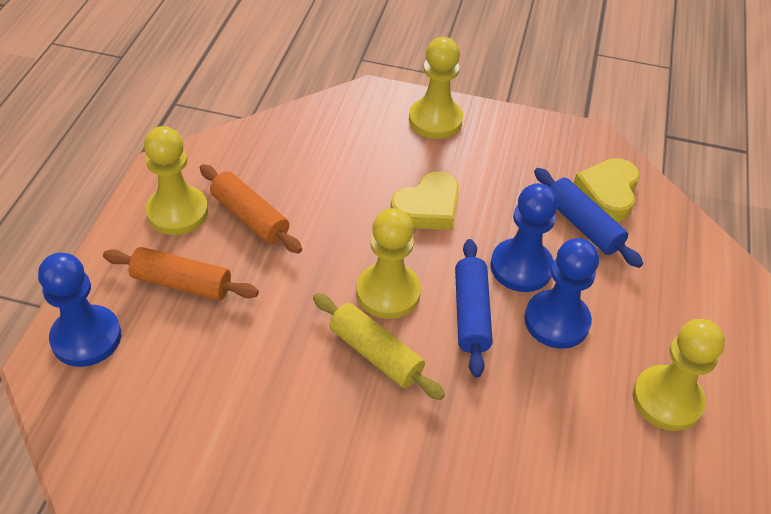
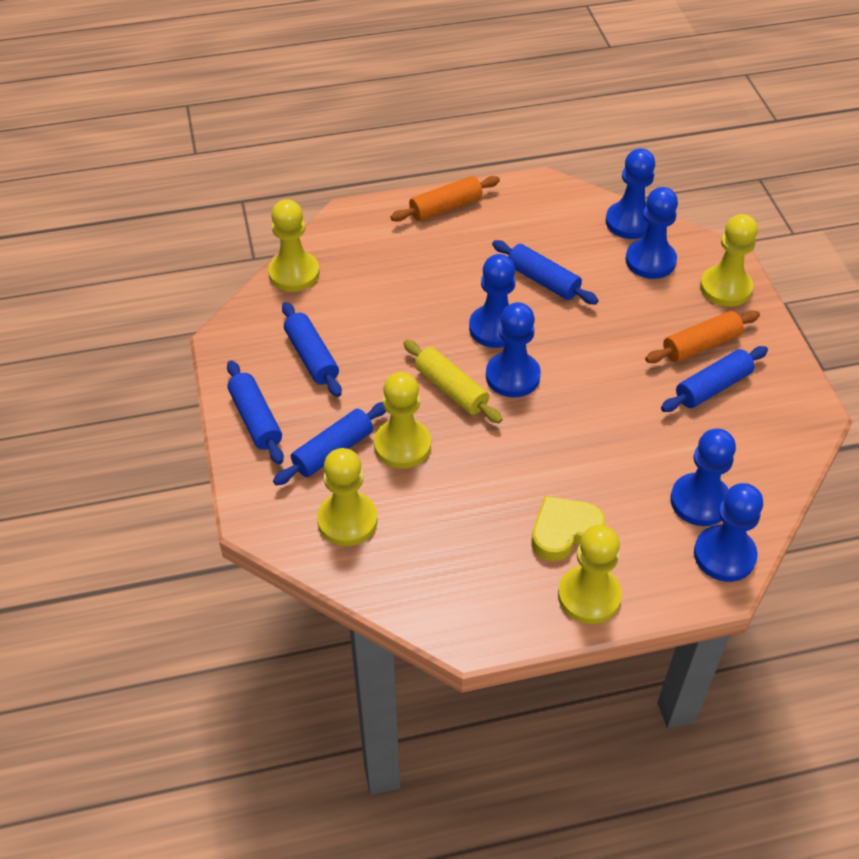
blue pawn: 3 -> 6
blue rolling pin: 2 -> 5
yellow heart: 2 -> 1
yellow pawn: 4 -> 5

